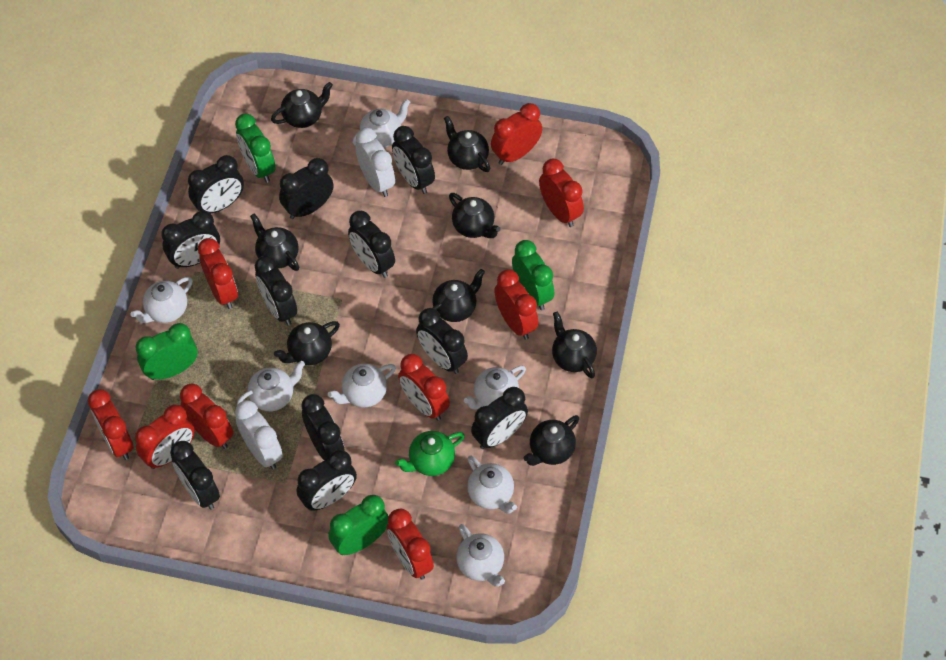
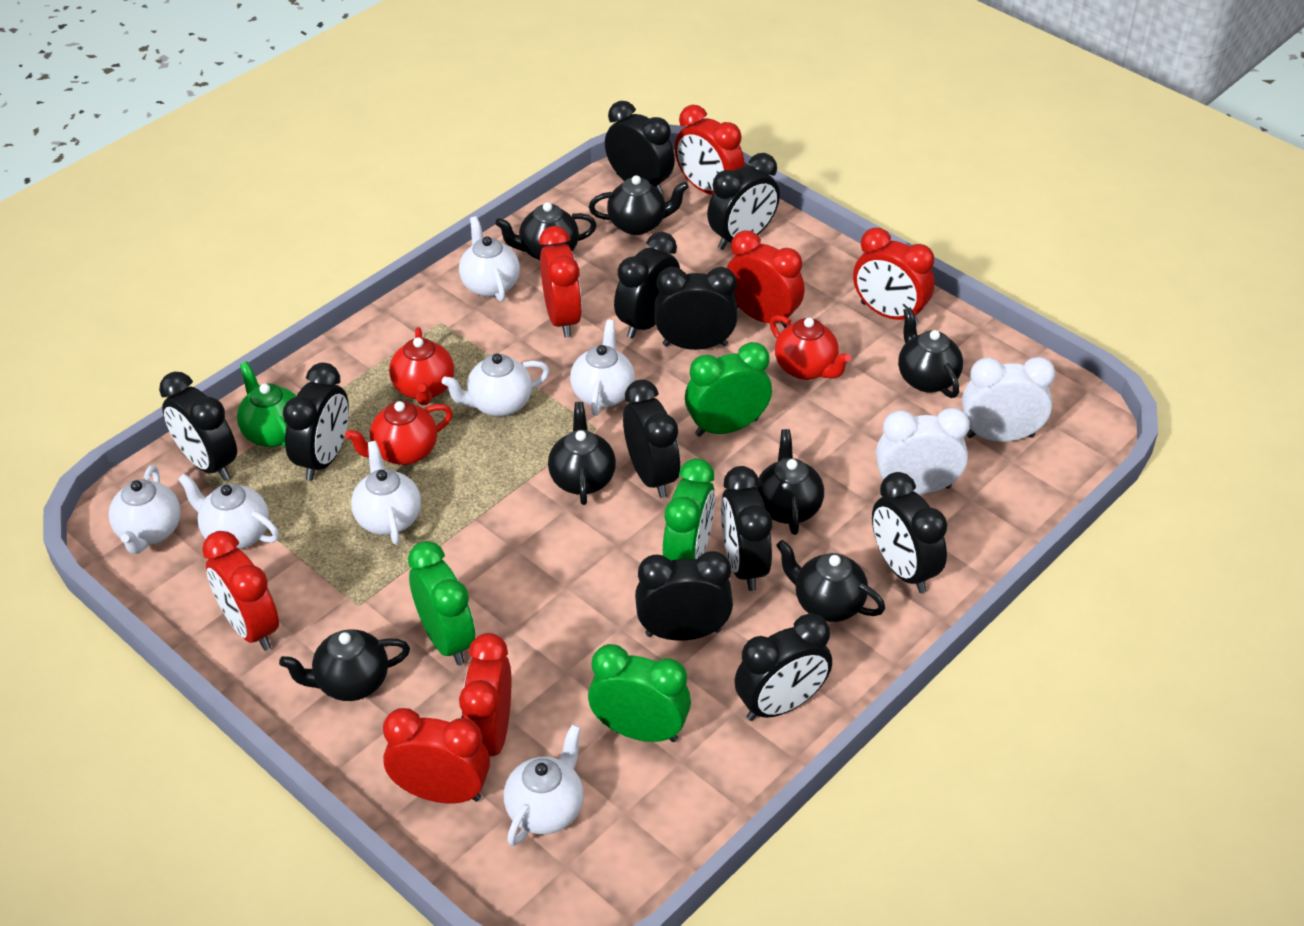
black teapot: 8 -> 7
red clock: 9 -> 7
red teapot: 0 -> 3

